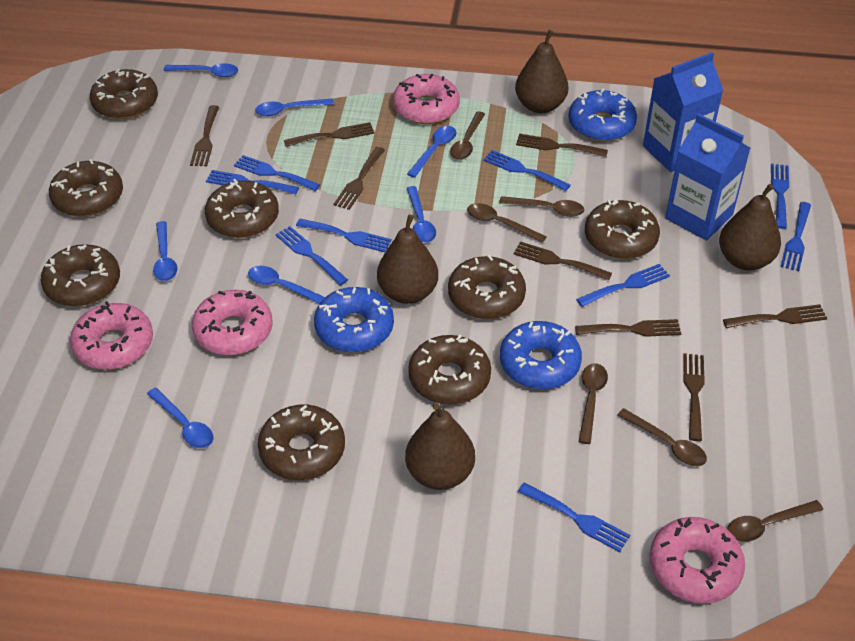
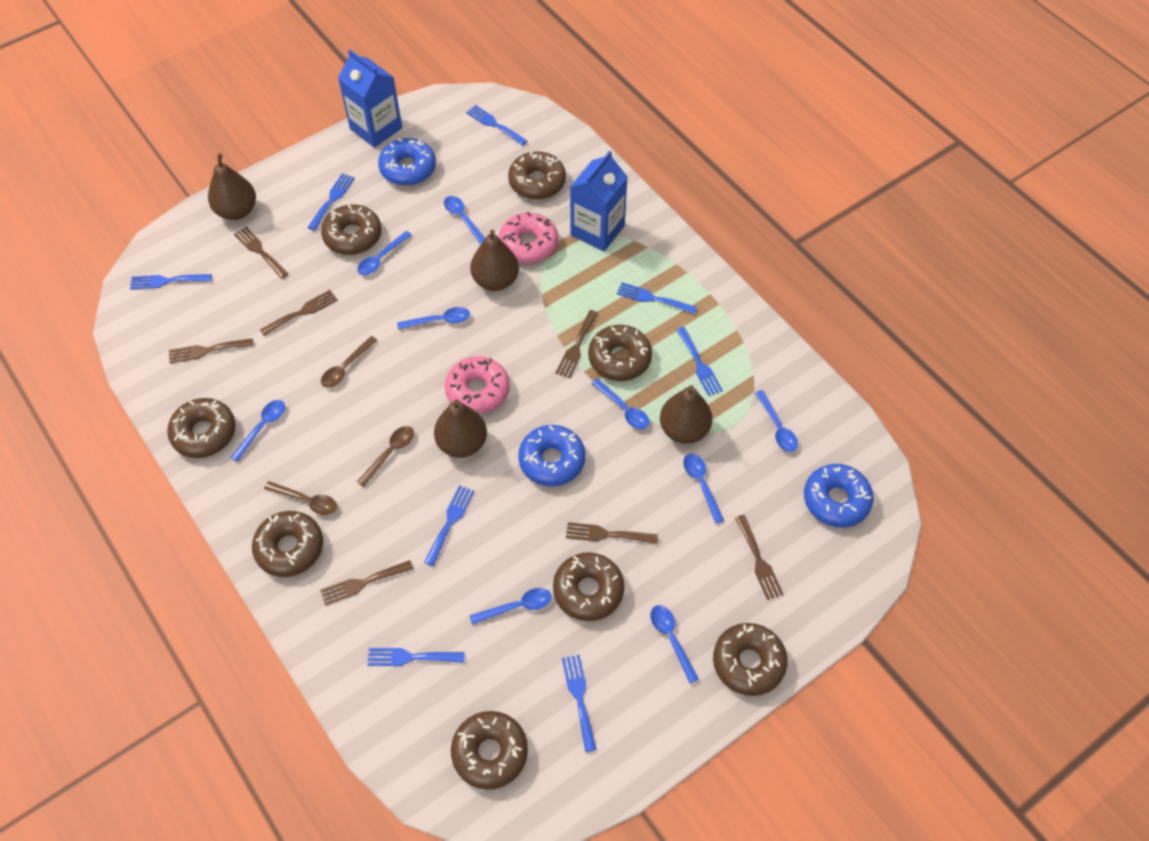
blue fork: 9 -> 8
blue spoon: 7 -> 9
brown fork: 8 -> 7
brown spoon: 6 -> 3
pink donut: 4 -> 2

